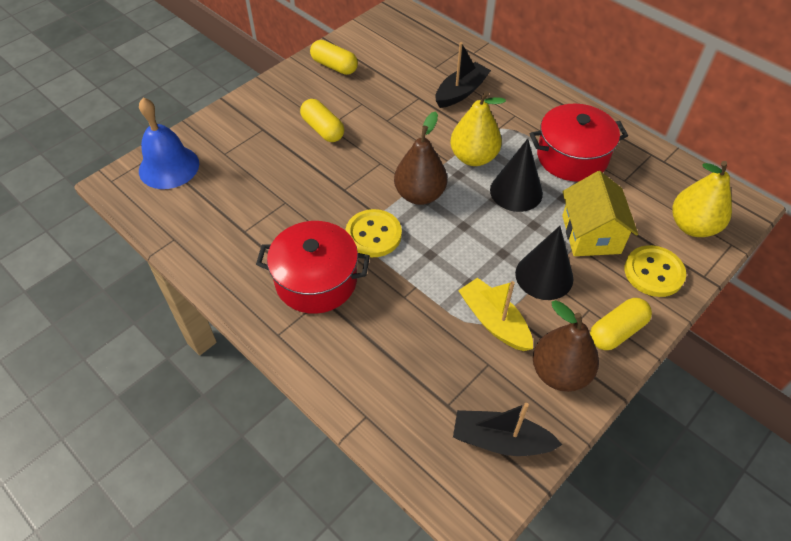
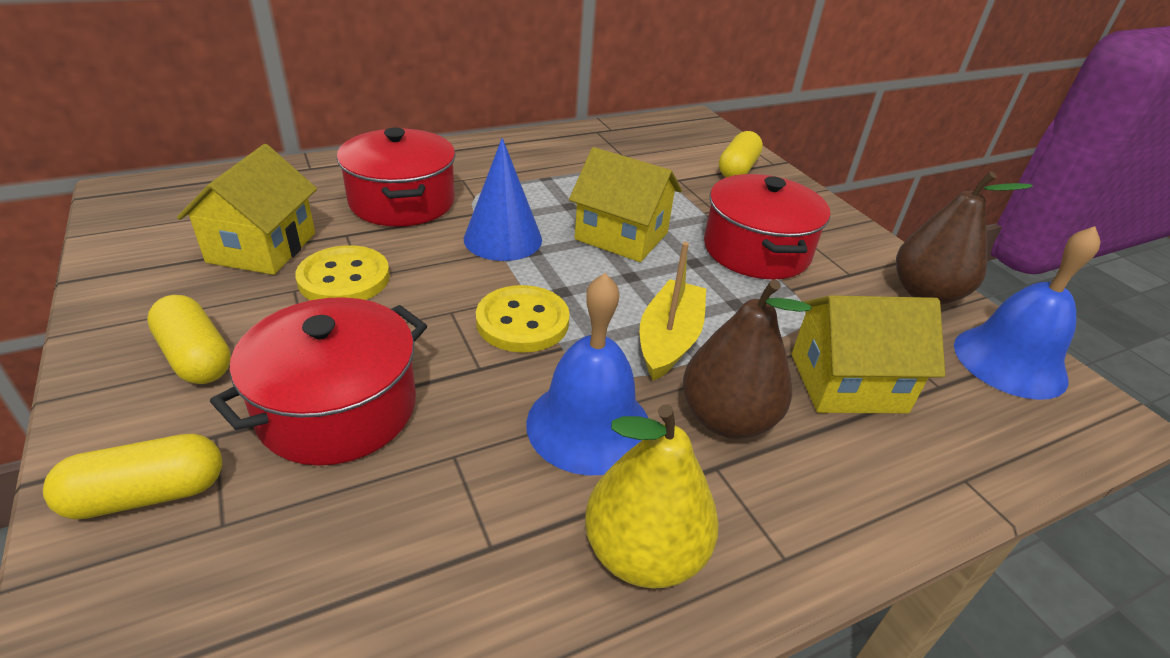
black boat: 2 -> 0
black cone: 2 -> 0
blue bell: 1 -> 2
blue cone: 0 -> 1
red pot: 2 -> 3
yellow house: 1 -> 3
yellow pear: 2 -> 1

